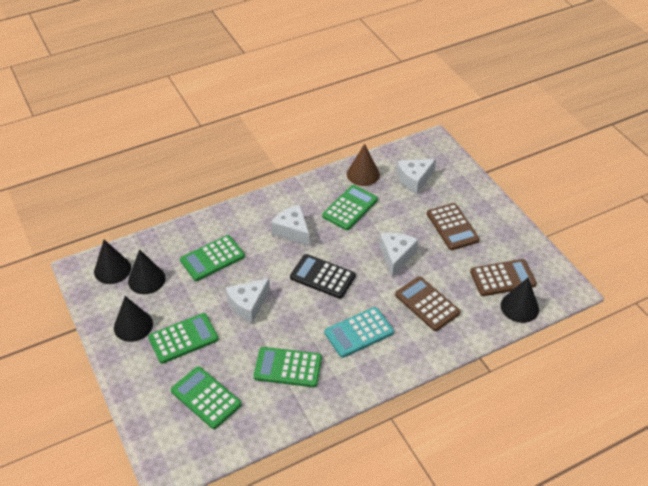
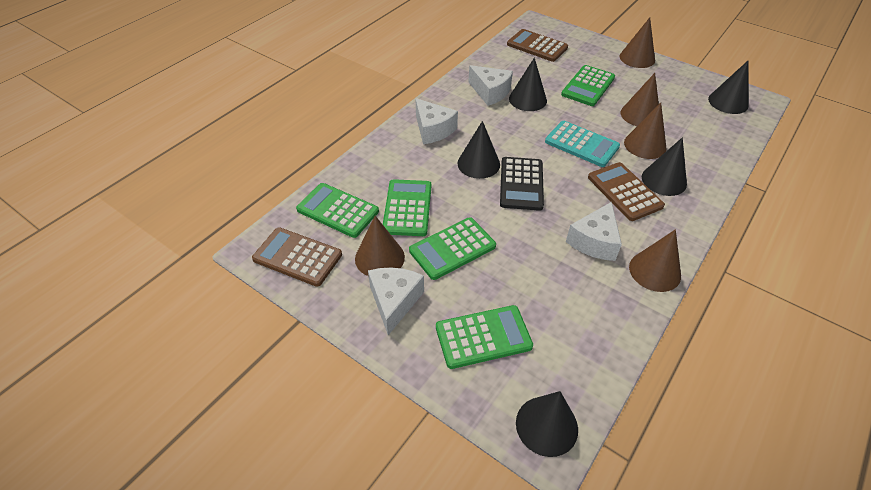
black cone: 4 -> 5
brown cone: 1 -> 5

